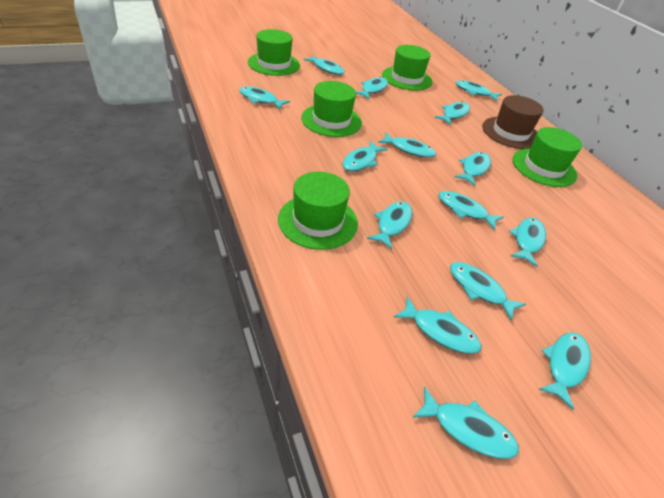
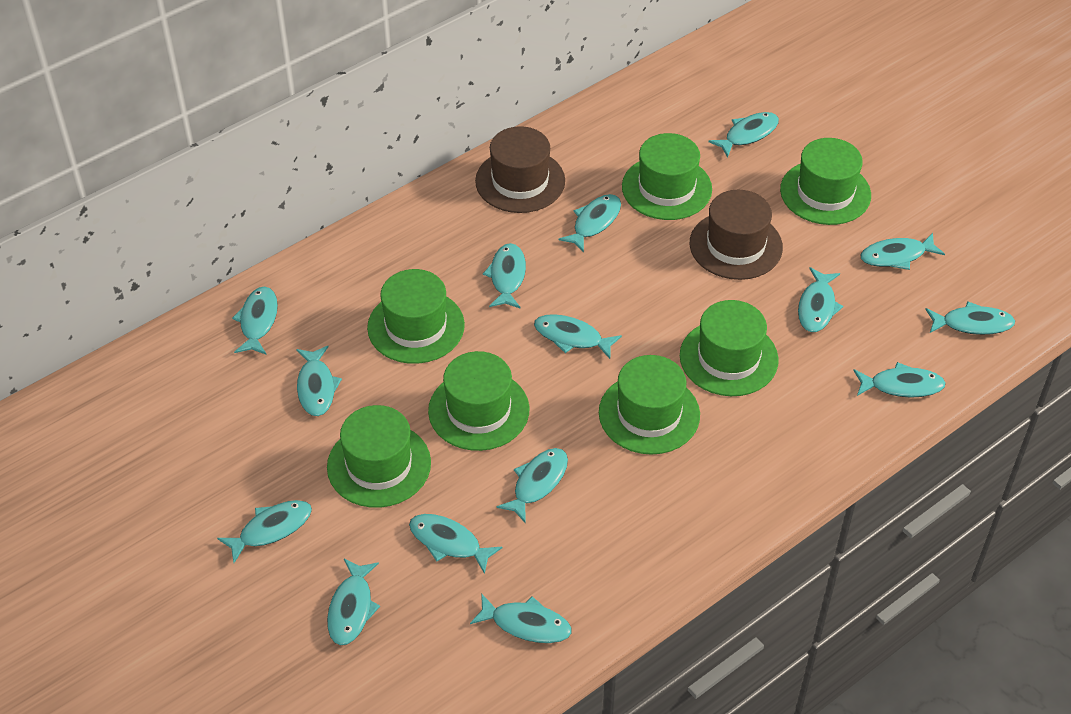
brown hat: 1 -> 2
green hat: 5 -> 7

